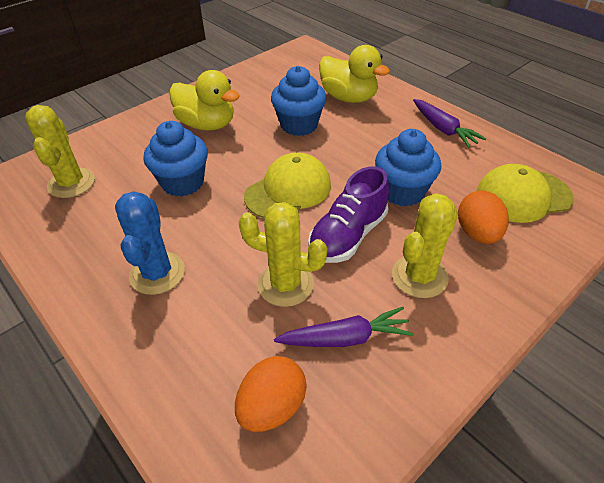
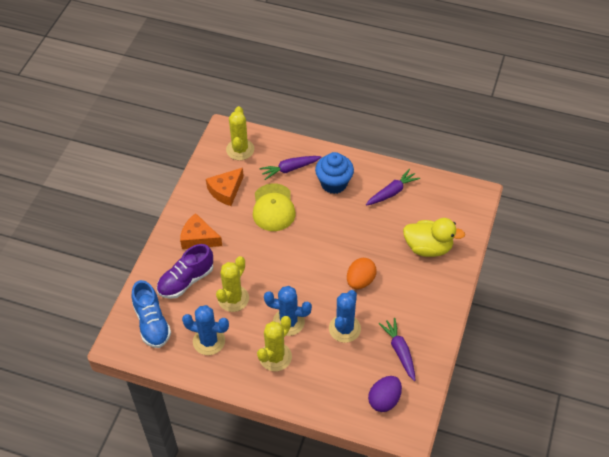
blue cactus: 1 -> 3
blue cupcake: 3 -> 1
blue shoe: 0 -> 1
orange cheese: 0 -> 2
orange egg: 2 -> 1
purple carrot: 2 -> 3
purple egg: 0 -> 1
yellow cap: 2 -> 1
yellow duck: 2 -> 1

